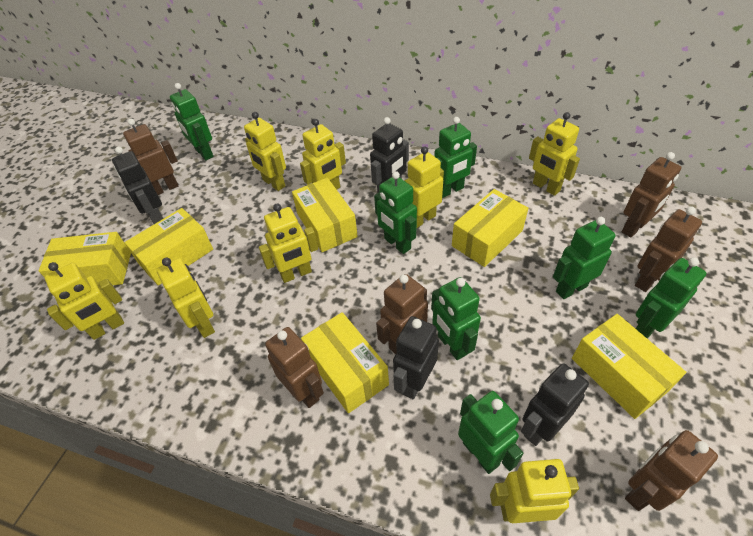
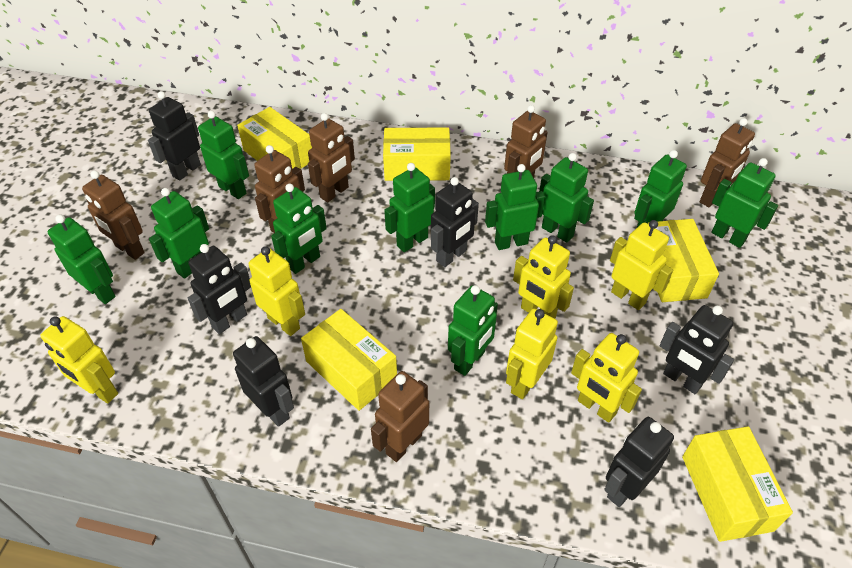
black robot: 4 -> 6
green robot: 7 -> 10
yellow box: 6 -> 5
yellow robot: 8 -> 6

